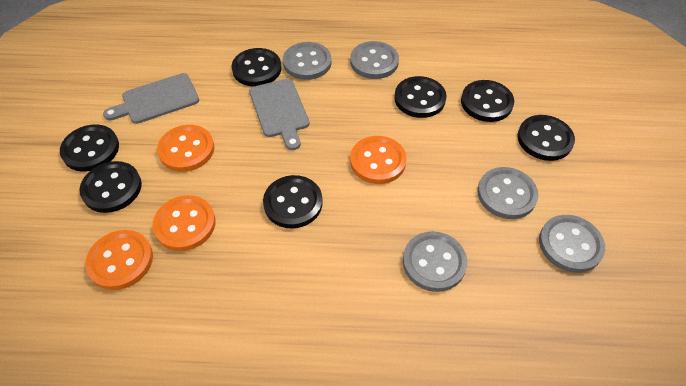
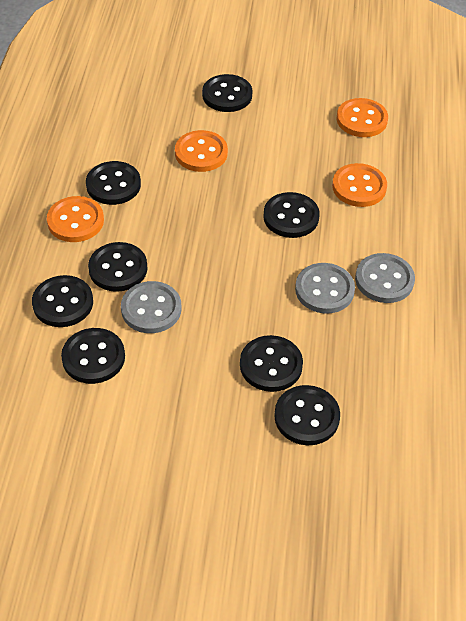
black button: 7 -> 8
grey button: 5 -> 3
grey cutting board: 2 -> 0

